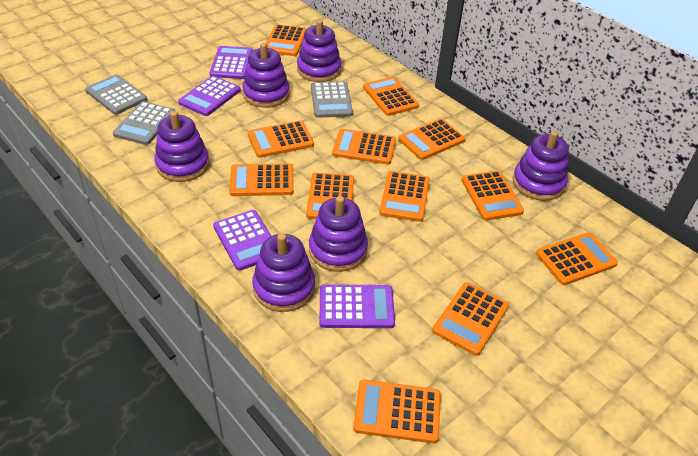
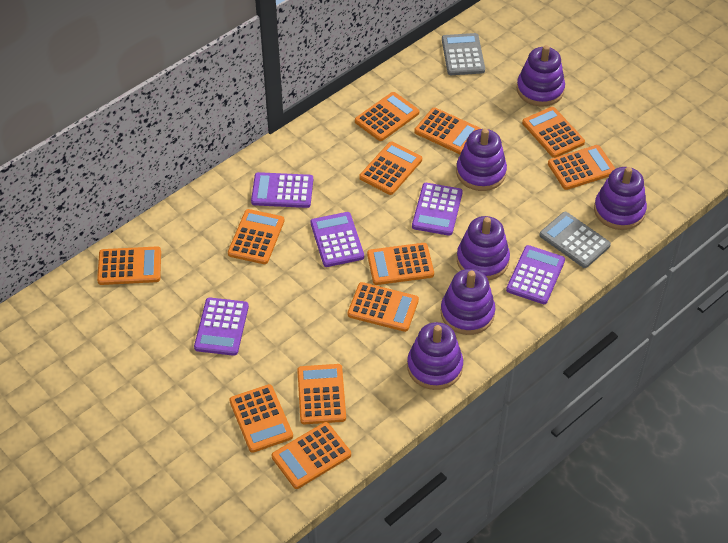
grey calculator: 3 -> 2
purple calculator: 4 -> 5

